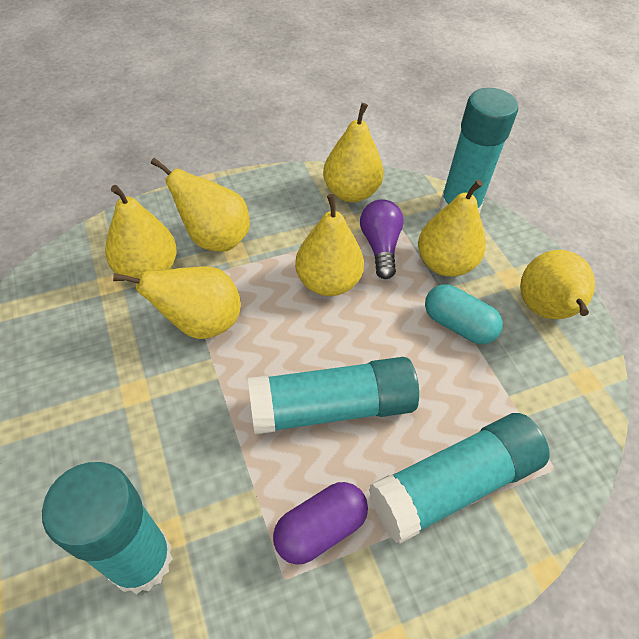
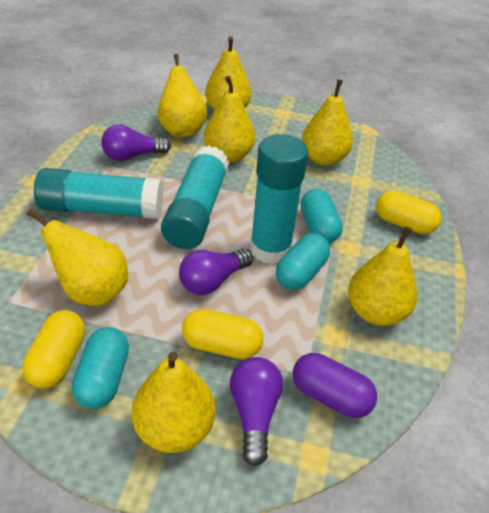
purple light bulb: 1 -> 3
turquoise capsule: 1 -> 3
turquoise glue stick: 4 -> 3
yellow capsule: 0 -> 3

